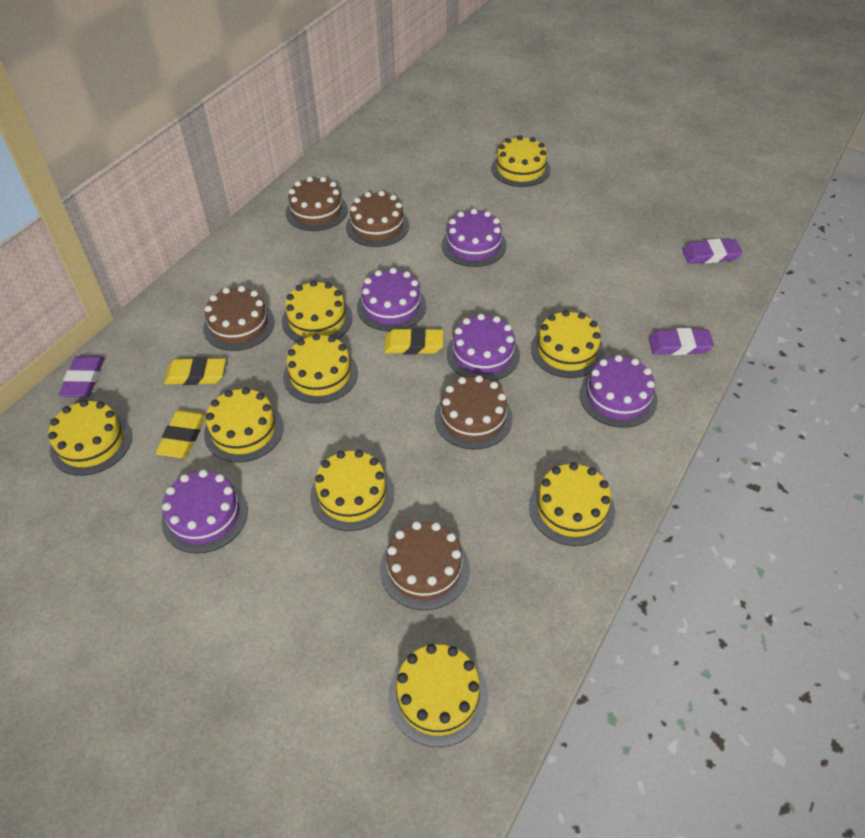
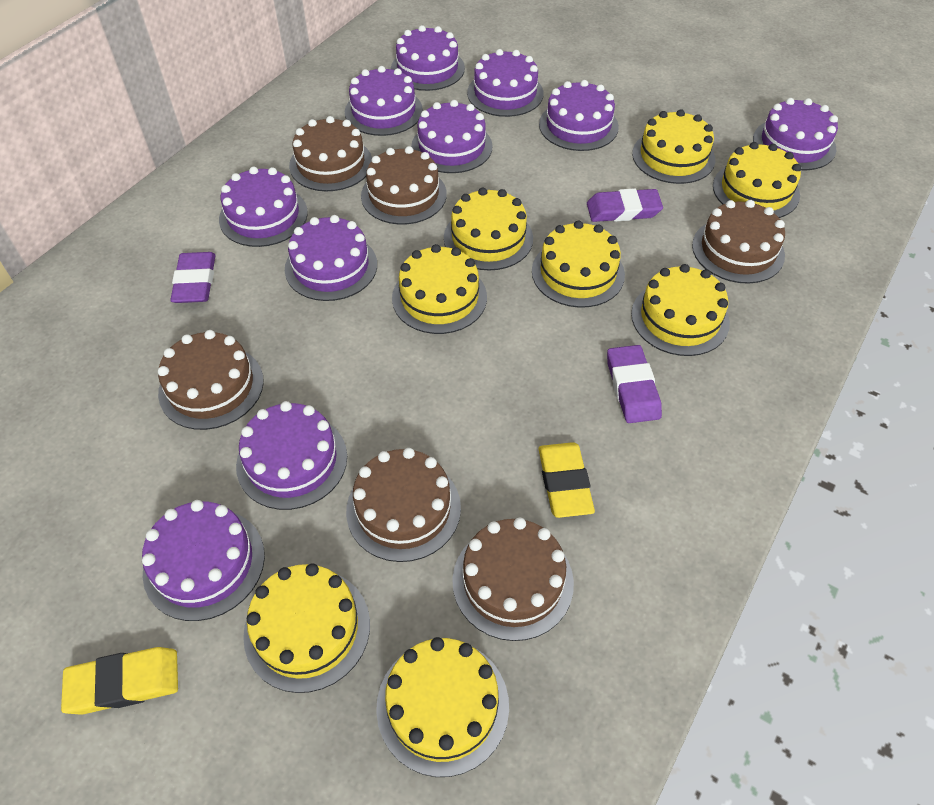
brown cake: 5 -> 6
purple cake: 5 -> 10
yellow cake: 9 -> 8
yellow eraser: 3 -> 2

